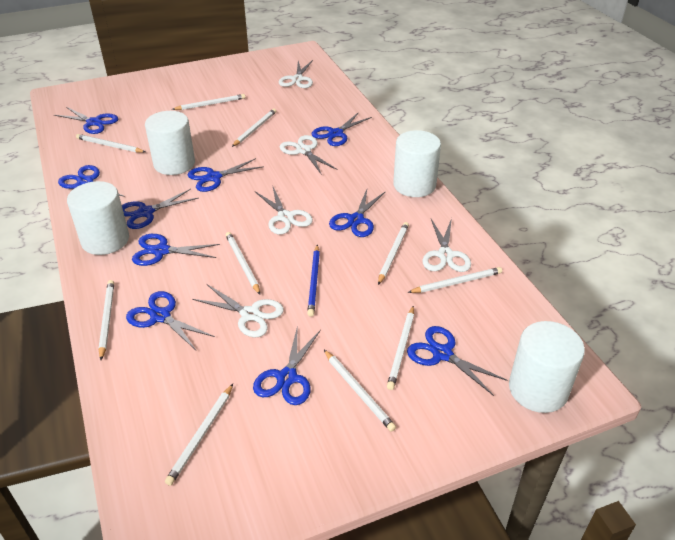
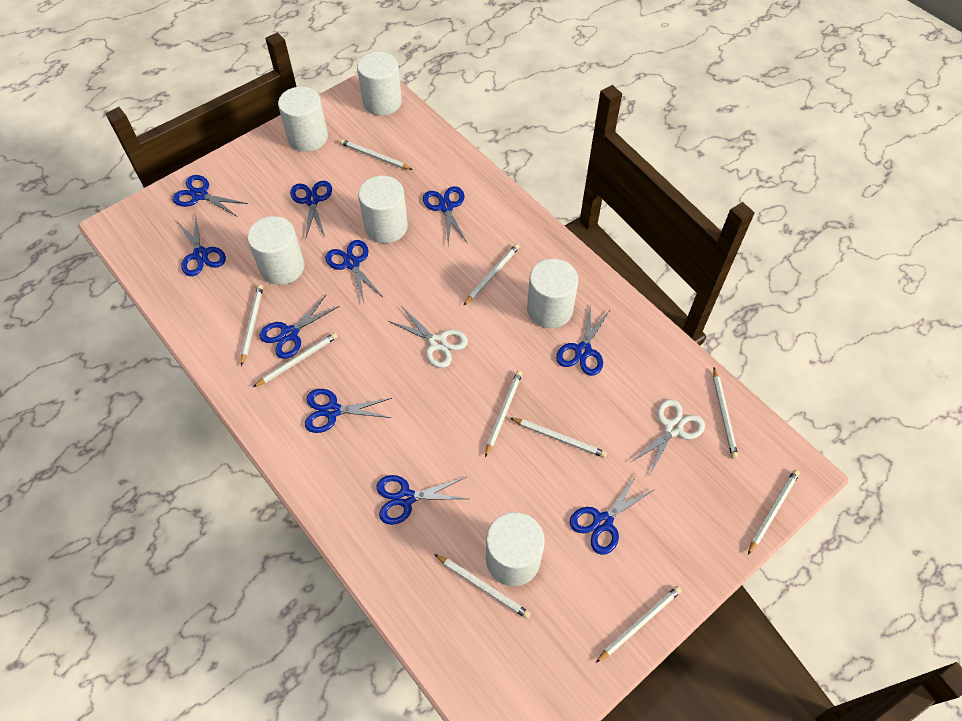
blue pencil: 1 -> 0
white cylinder: 4 -> 6
white scissors: 5 -> 2

